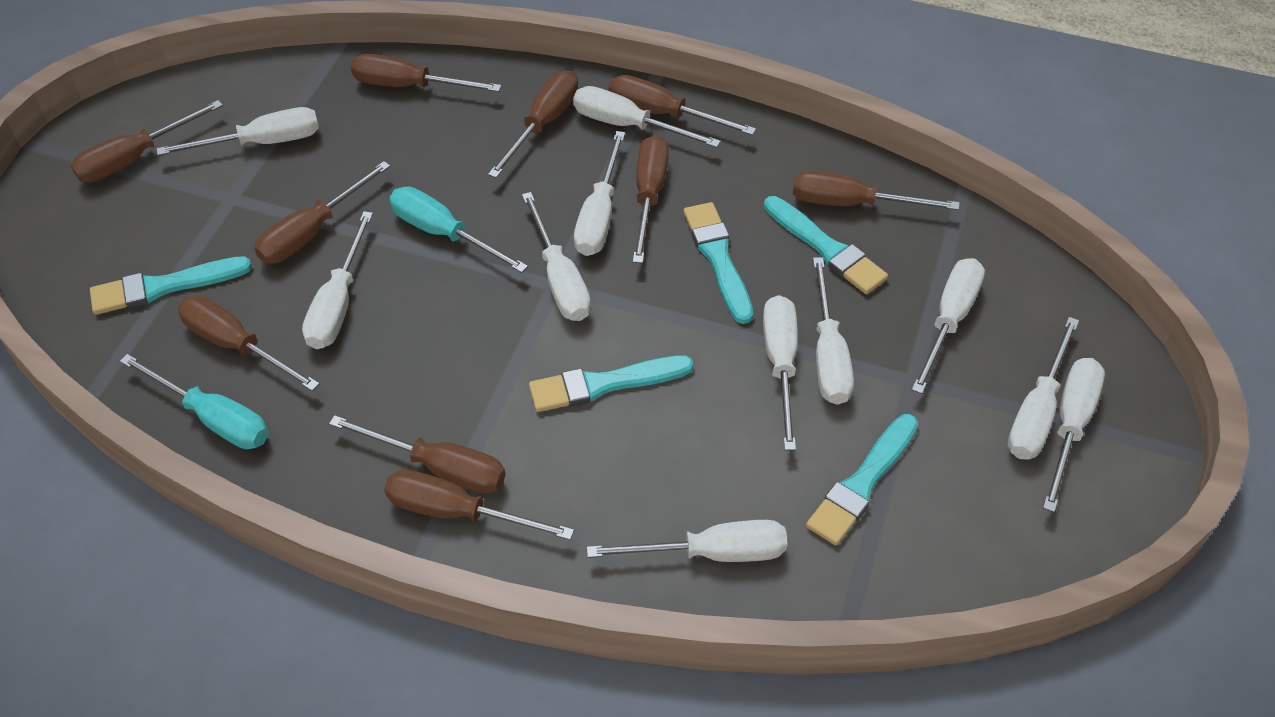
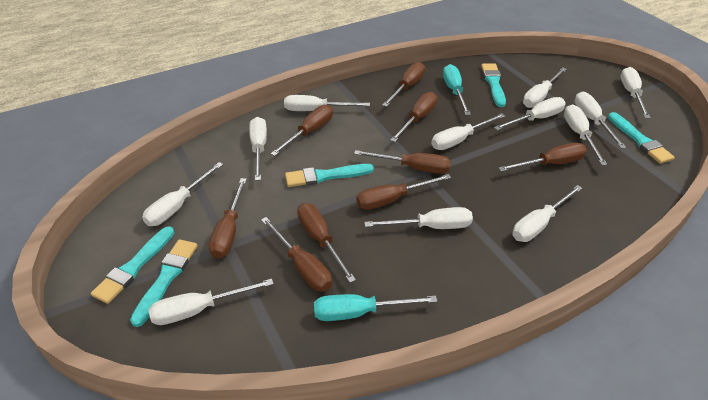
brown screwdriver: 10 -> 9
white screwdriver: 11 -> 12

